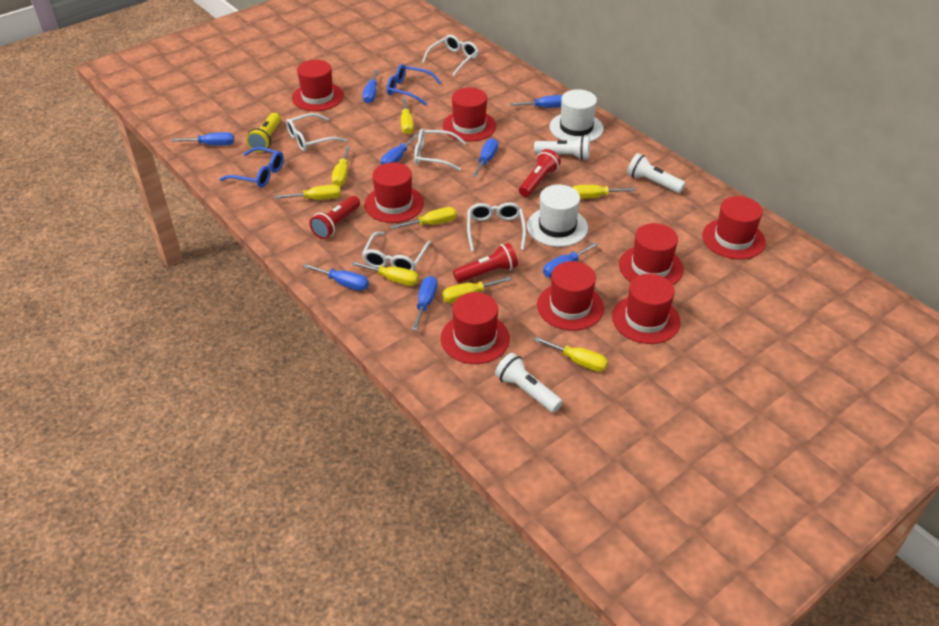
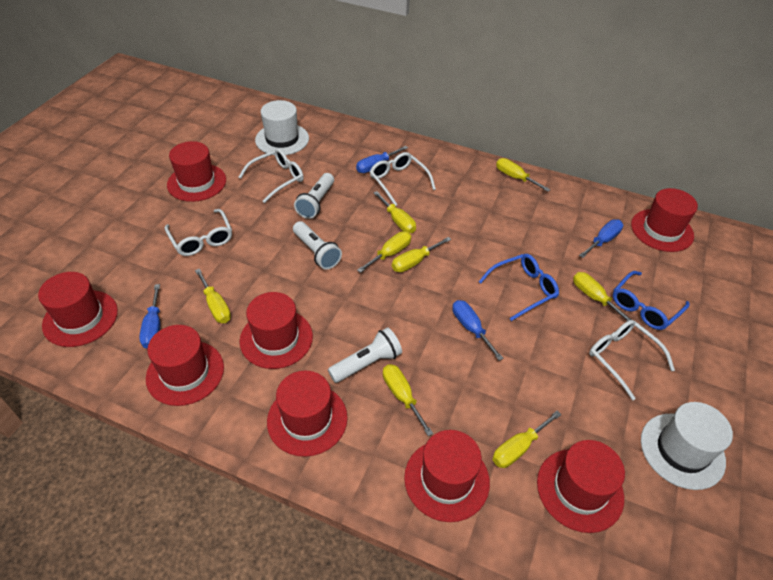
blue screwdriver: 8 -> 4
red flashlight: 3 -> 0
white glasses: 5 -> 4
yellow flashlight: 1 -> 0

